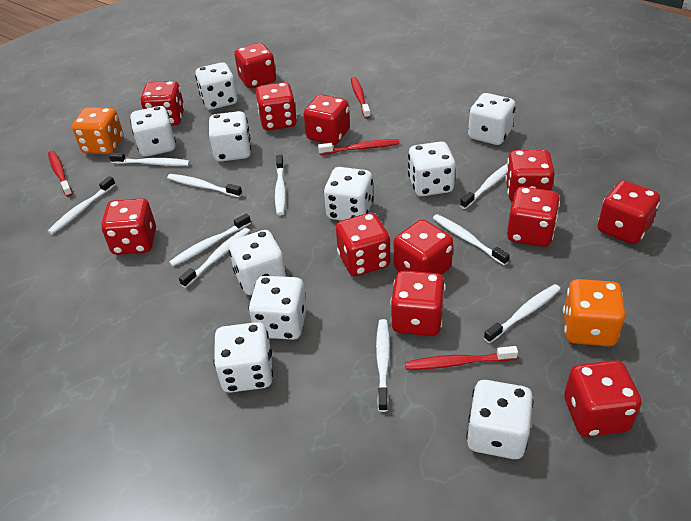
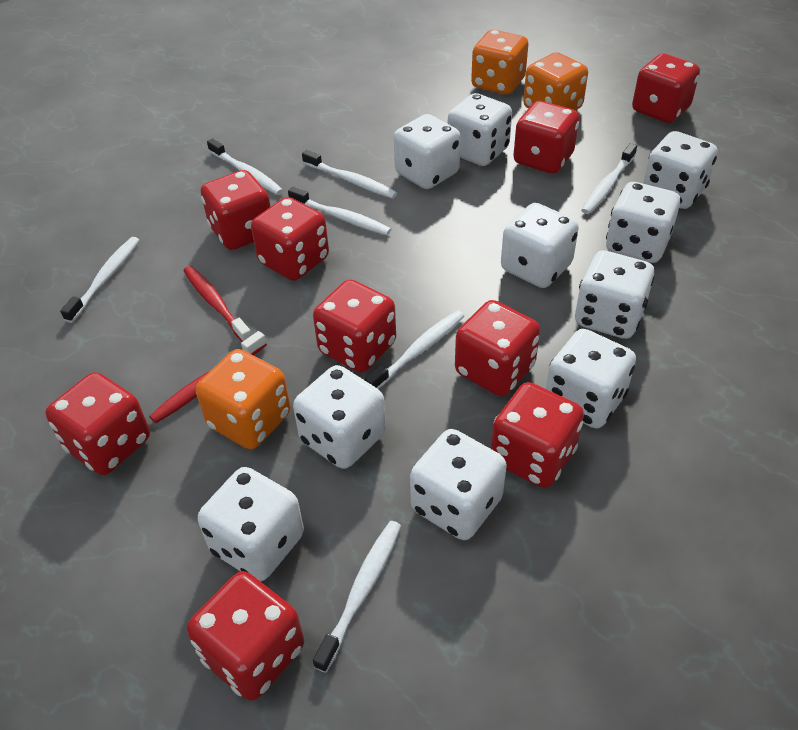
orange dice: 2 -> 3
red dice: 12 -> 9
red toothbrush: 4 -> 2
white toothbrush: 10 -> 7

